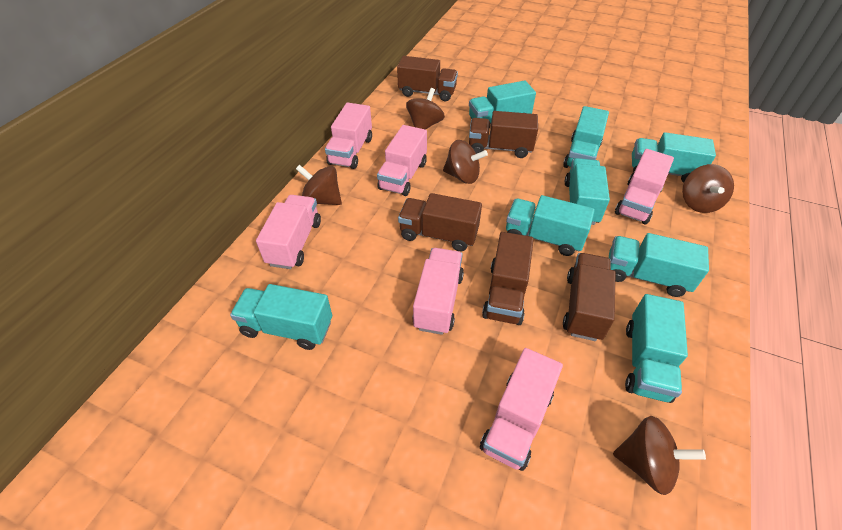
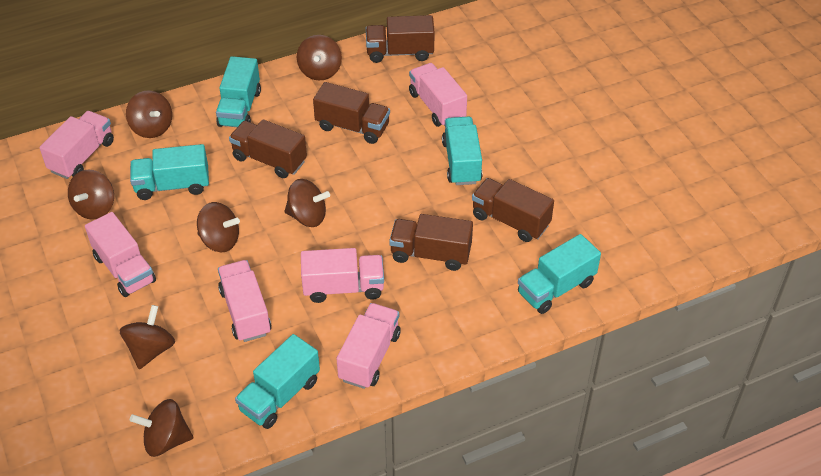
brown spinning top: 5 -> 7
turquoise truck: 8 -> 5

